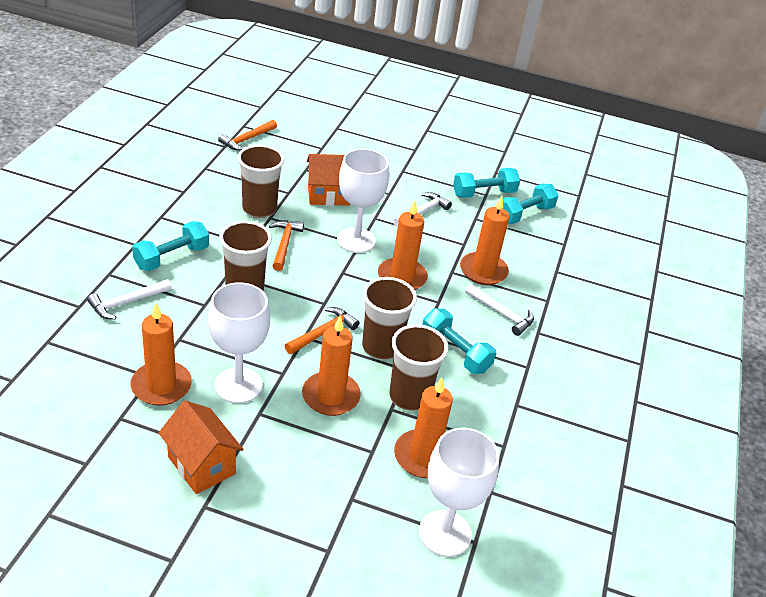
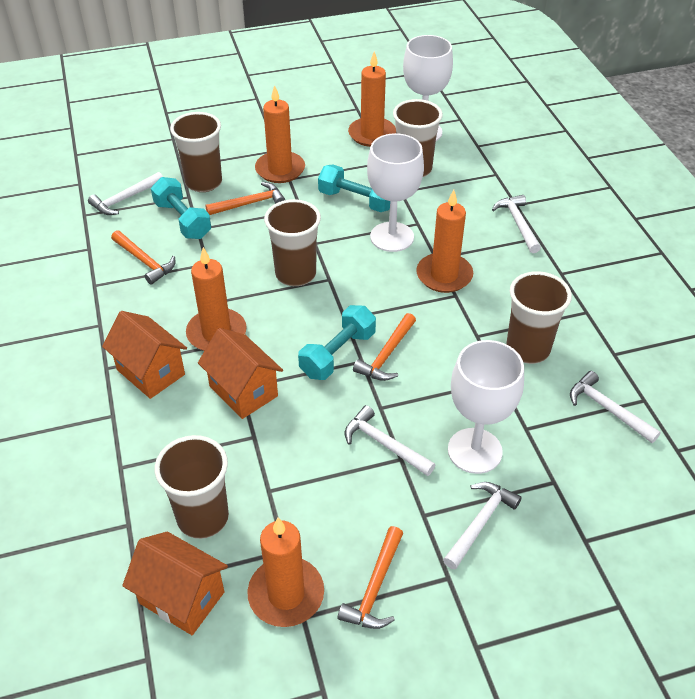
brown cup: 4 -> 5
orange hammer: 3 -> 4
orange house: 2 -> 3
turquoise dumbbell: 4 -> 3
white hammer: 3 -> 5

